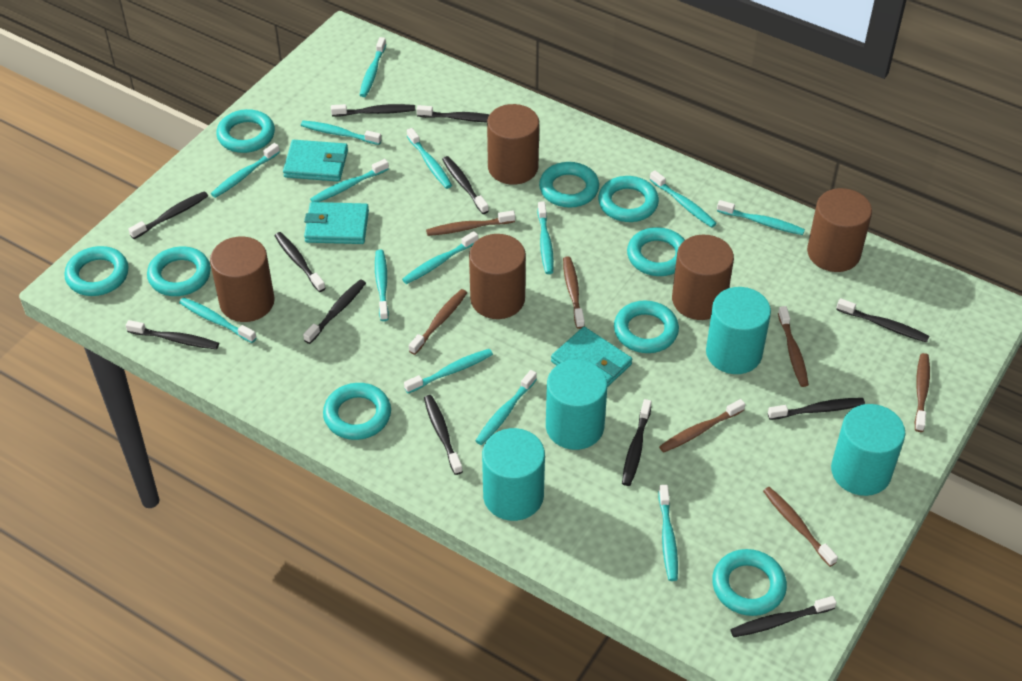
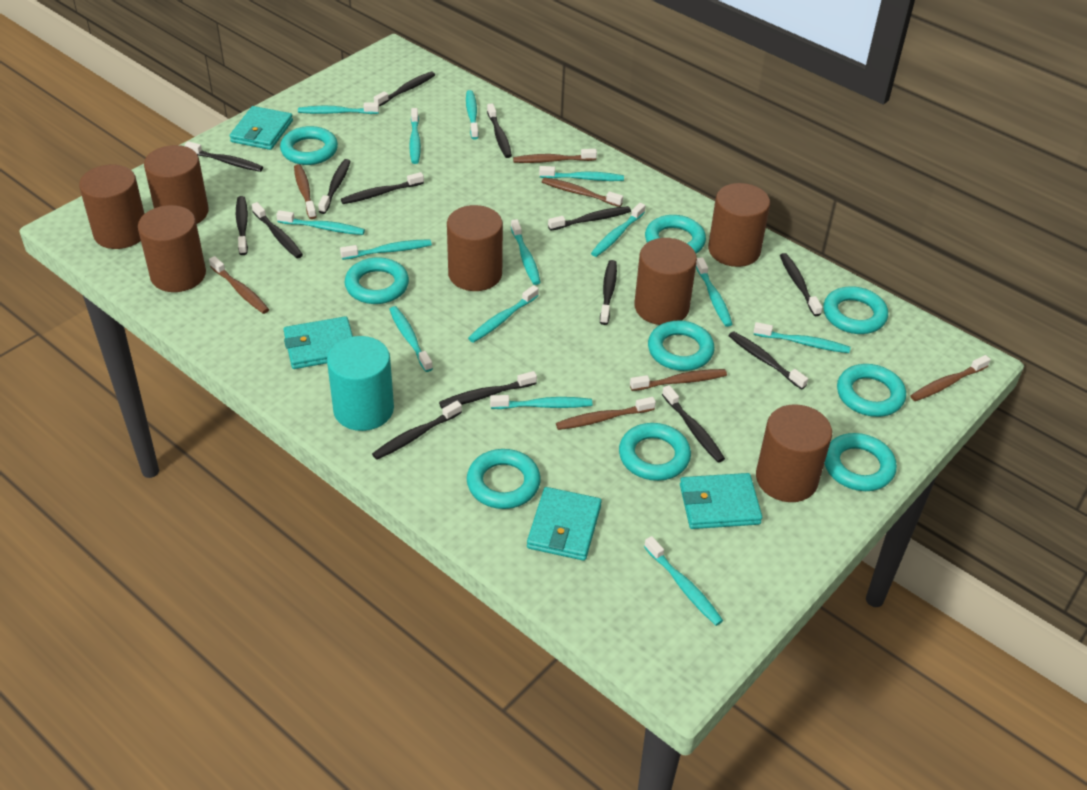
black toothbrush: 12 -> 14
brown cylinder: 5 -> 7
turquoise cylinder: 4 -> 1
turquoise wallet: 3 -> 4

